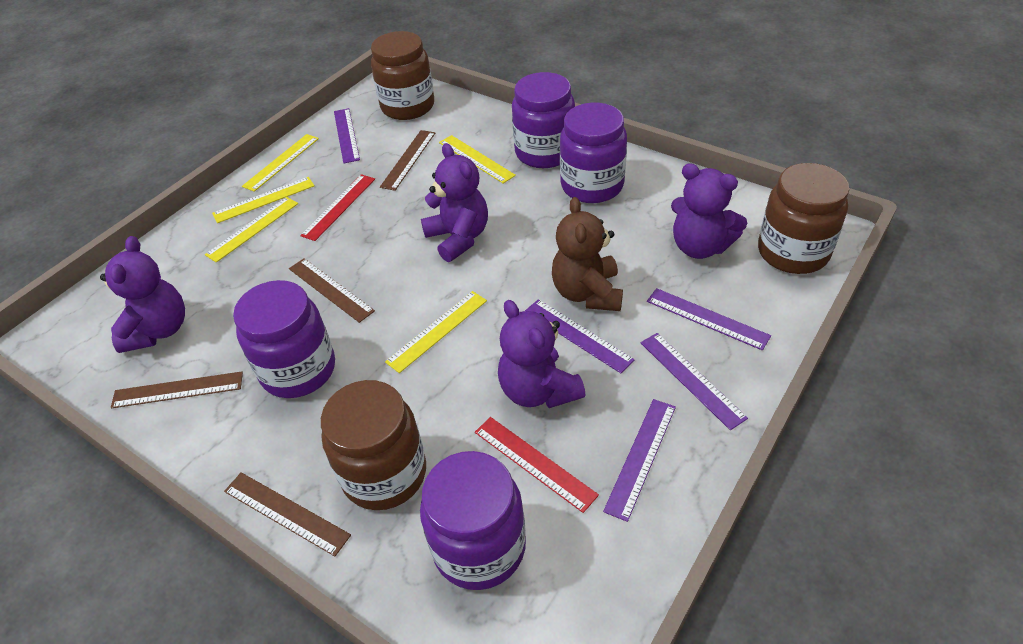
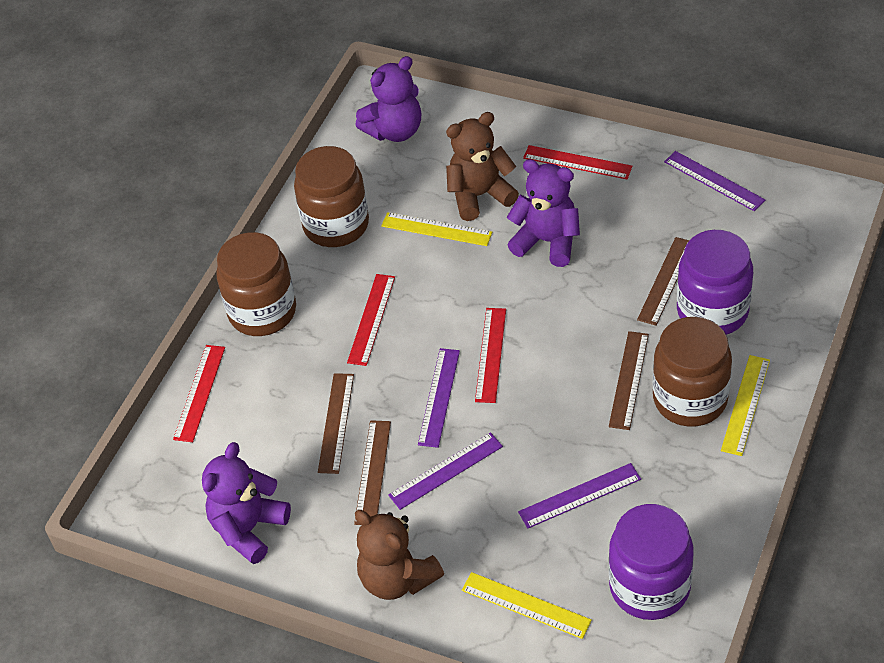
brown teddy bear: 1 -> 2
purple jar: 4 -> 2
purple ruler: 5 -> 4
purple teddy bear: 4 -> 3
red ruler: 2 -> 4
yellow ruler: 5 -> 3

